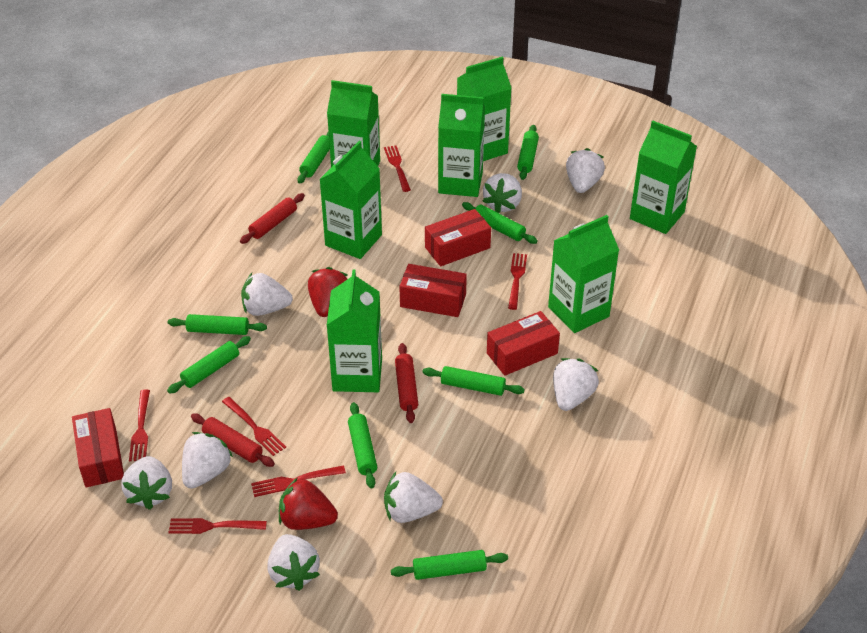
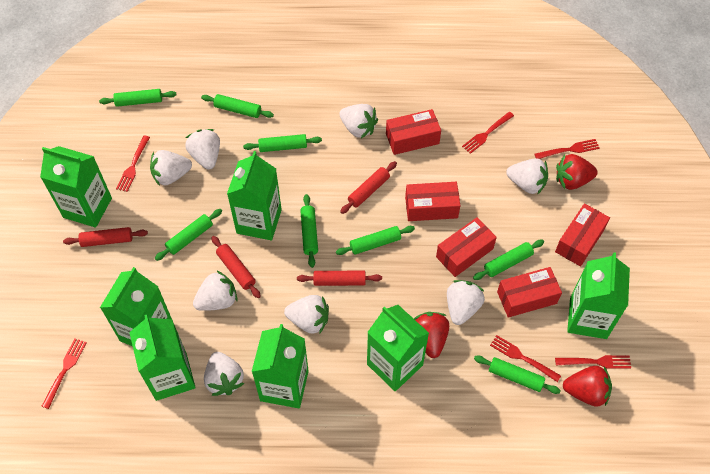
red box: 4 -> 5
red rolling pin: 3 -> 4
red strawberry: 2 -> 3

